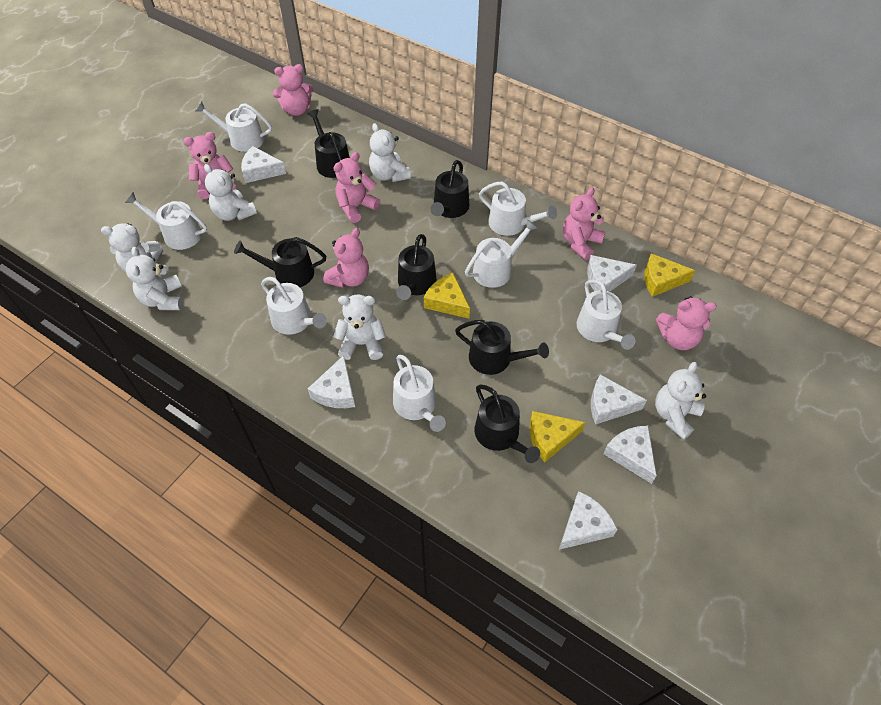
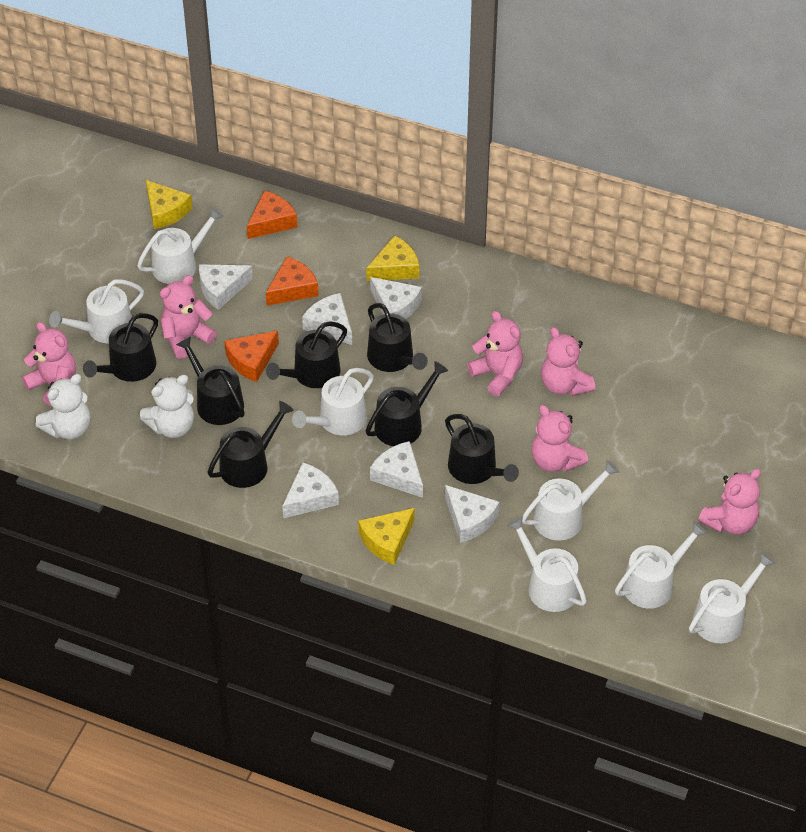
black watering can: 6 -> 7
orange cheese: 0 -> 3
white teddy bear: 6 -> 2

